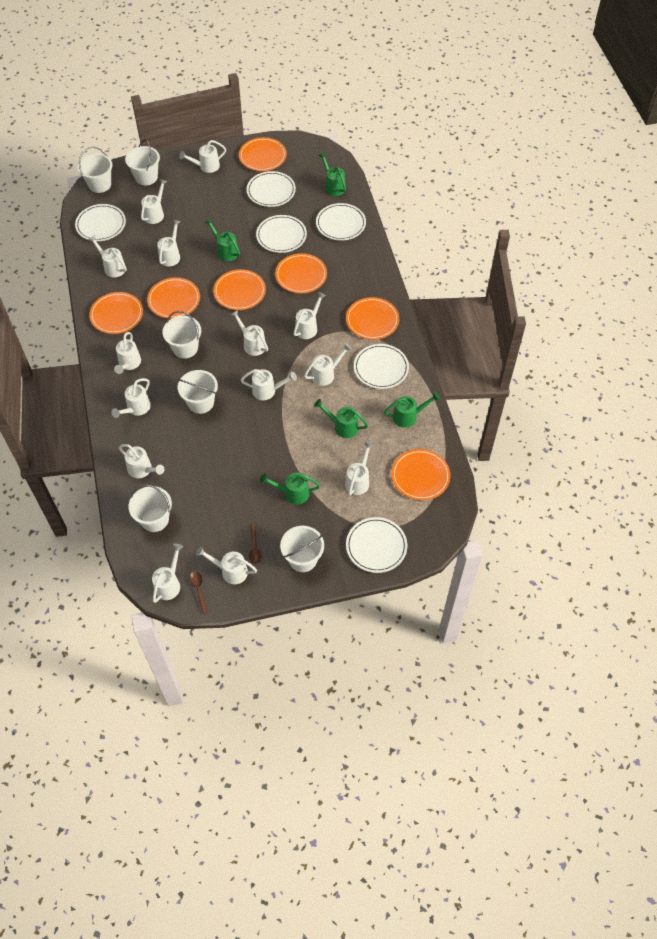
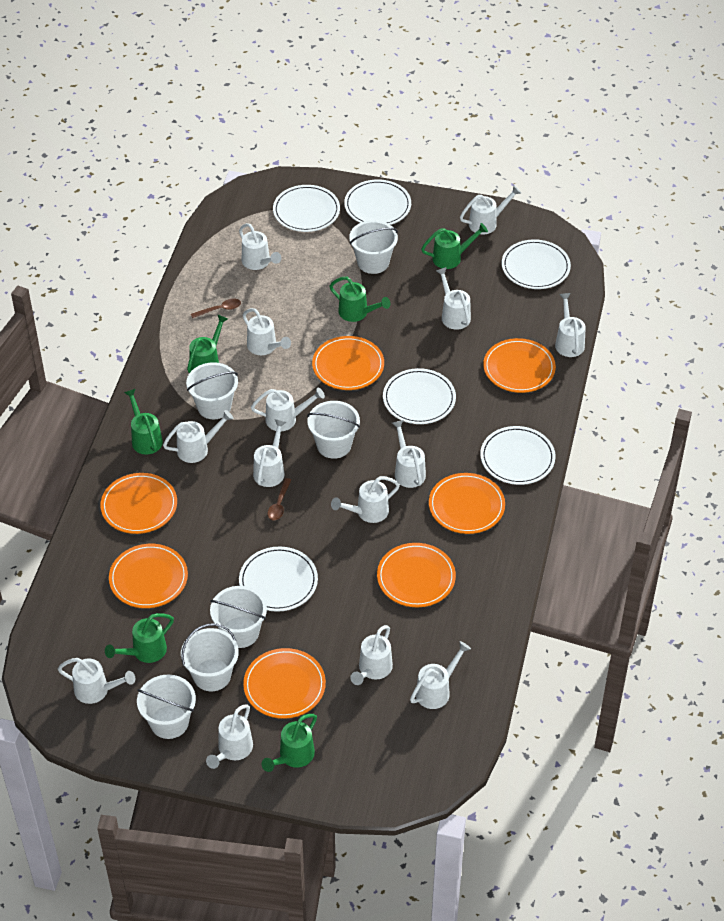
green watering can: 5 -> 6

